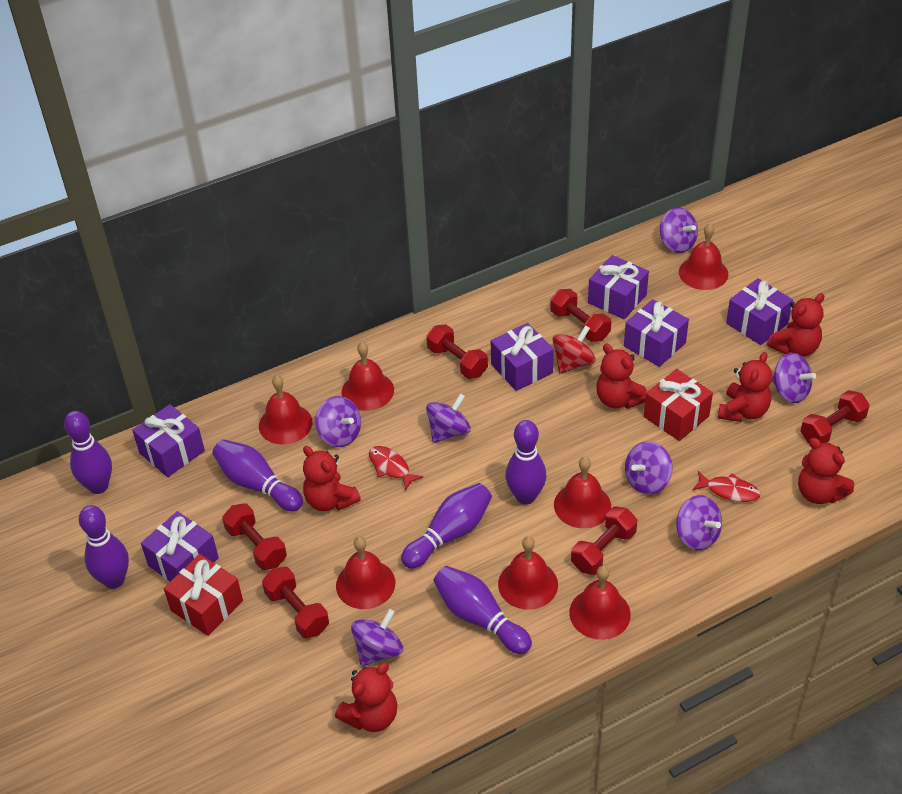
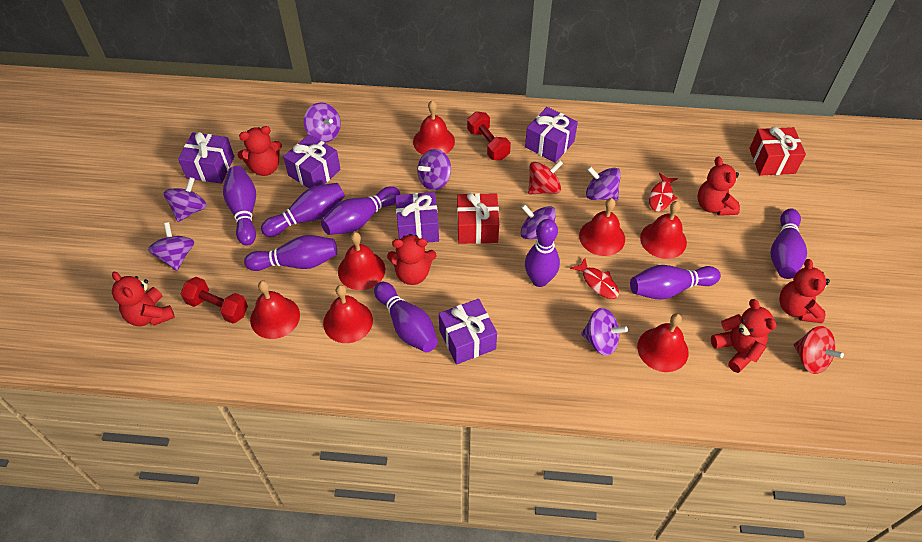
purple bowling pin: 6 -> 8
purple gift: 6 -> 5
red dumbbell: 6 -> 2
red spinning top: 1 -> 2

